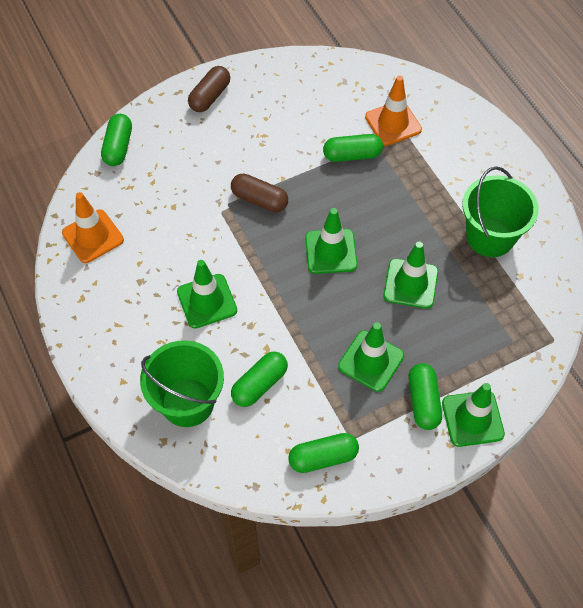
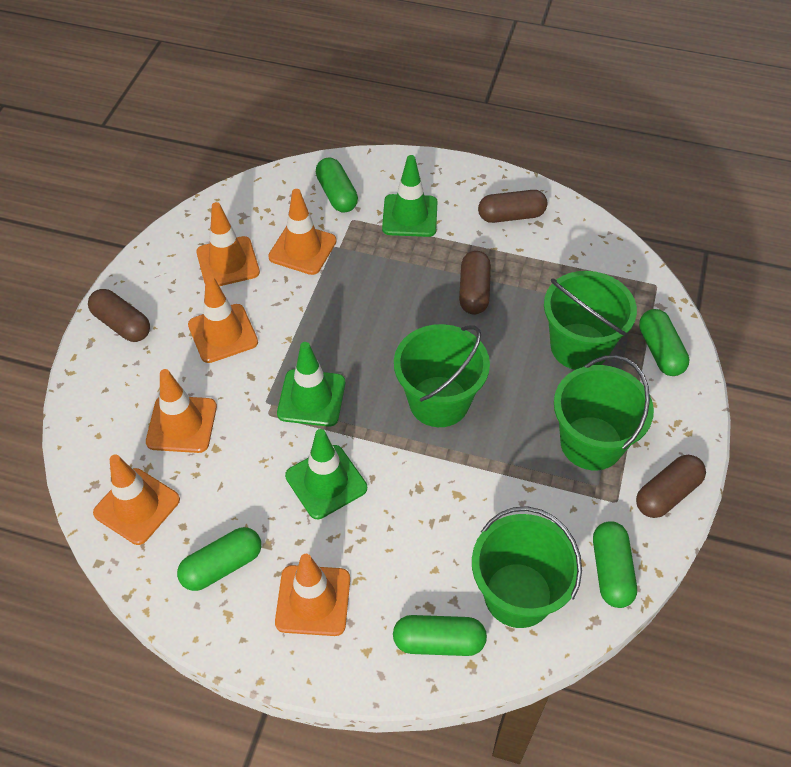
brown capsule: 2 -> 4
green bucket: 2 -> 4
green traffic cone: 5 -> 3
orange traffic cone: 2 -> 6

